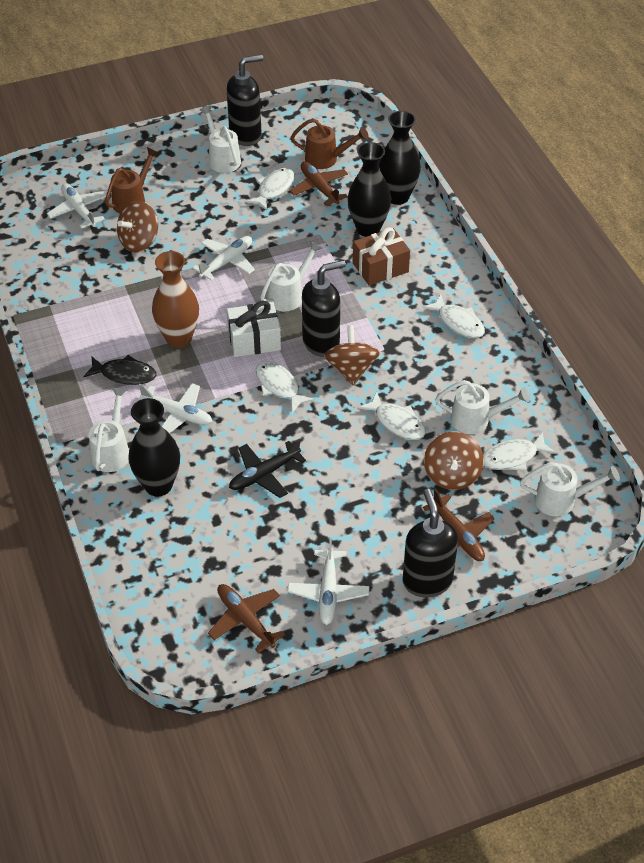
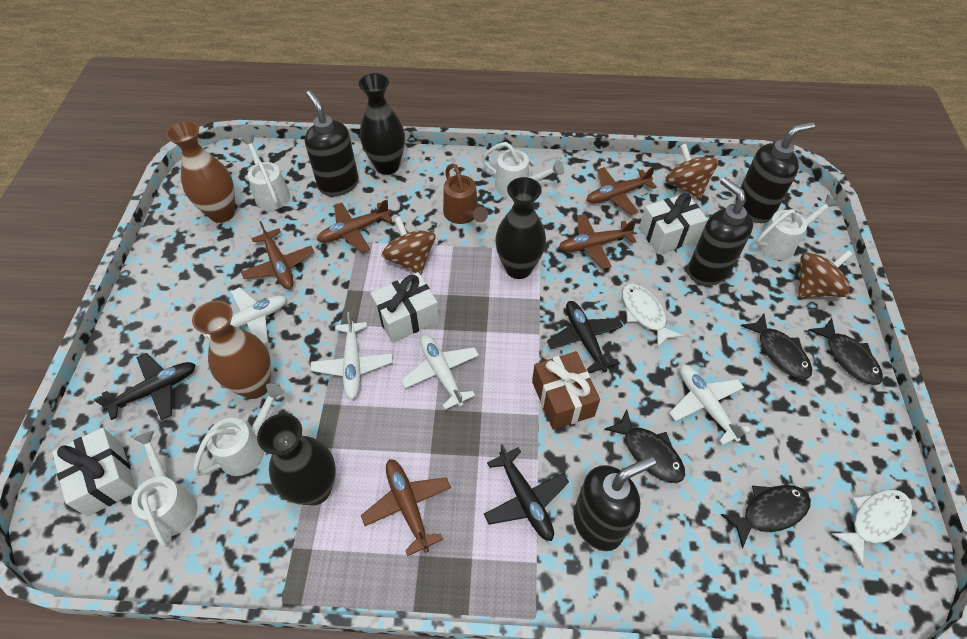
black fish: 1 -> 4
black plane: 1 -> 3
black soap dispenser: 3 -> 4
brown plane: 3 -> 5
brown vase: 1 -> 2
brown watering can: 2 -> 1
white fish: 5 -> 2
white gift: 1 -> 3

